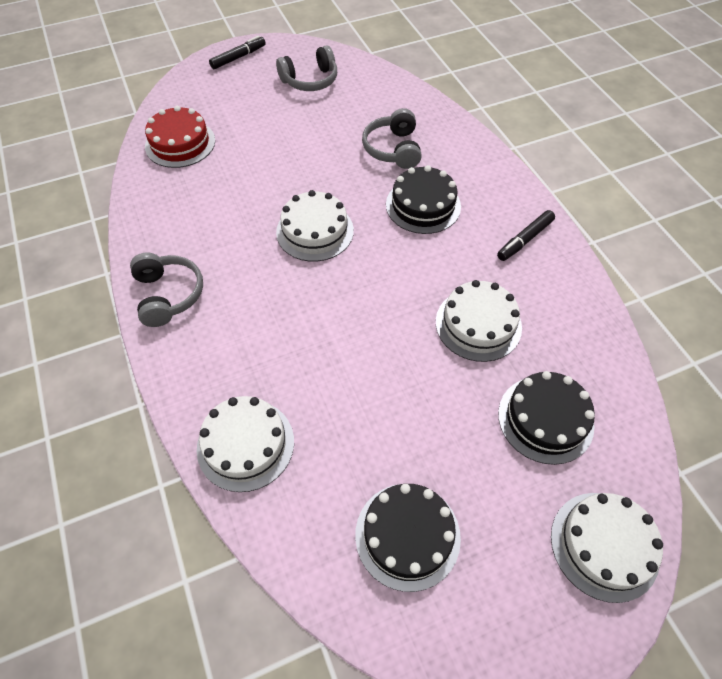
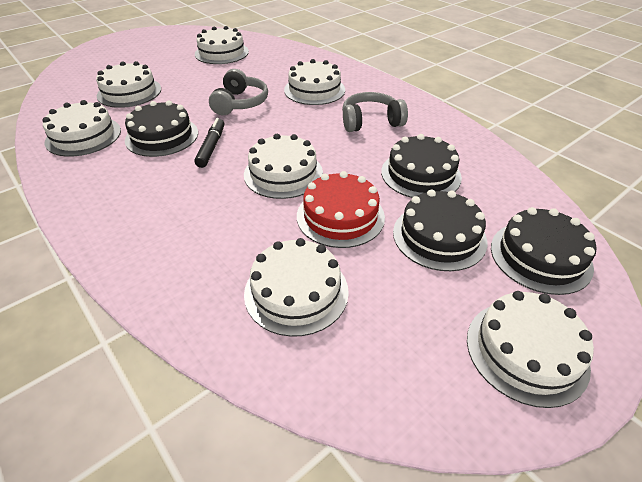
black cake: 3 -> 4
black marker: 2 -> 1
grey headphones: 3 -> 2
white cake: 4 -> 7

